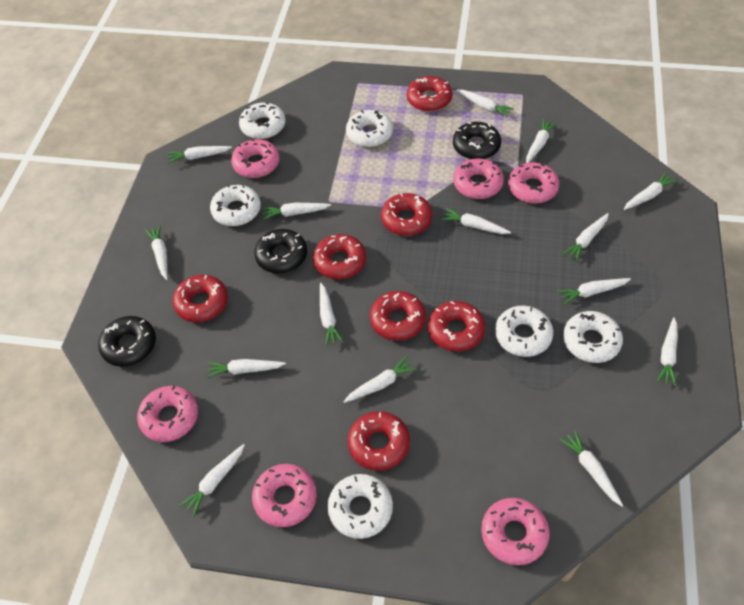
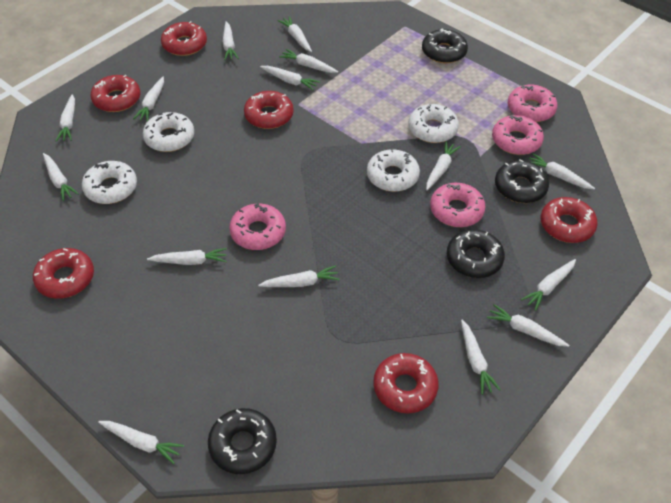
black donut: 3 -> 4
pink donut: 6 -> 4
red donut: 7 -> 6
white donut: 6 -> 4

